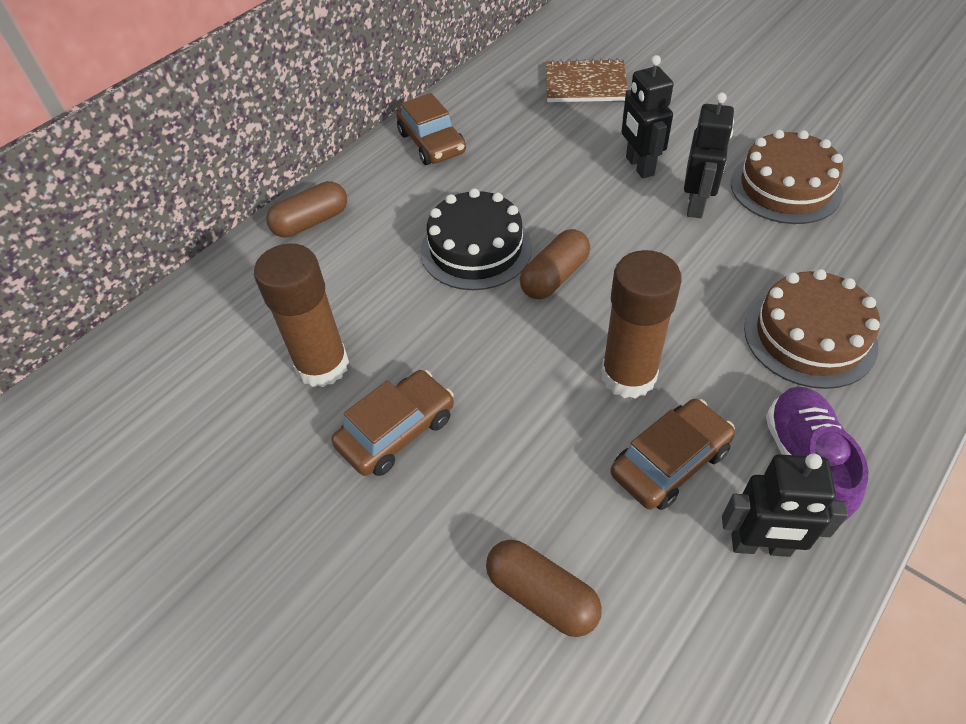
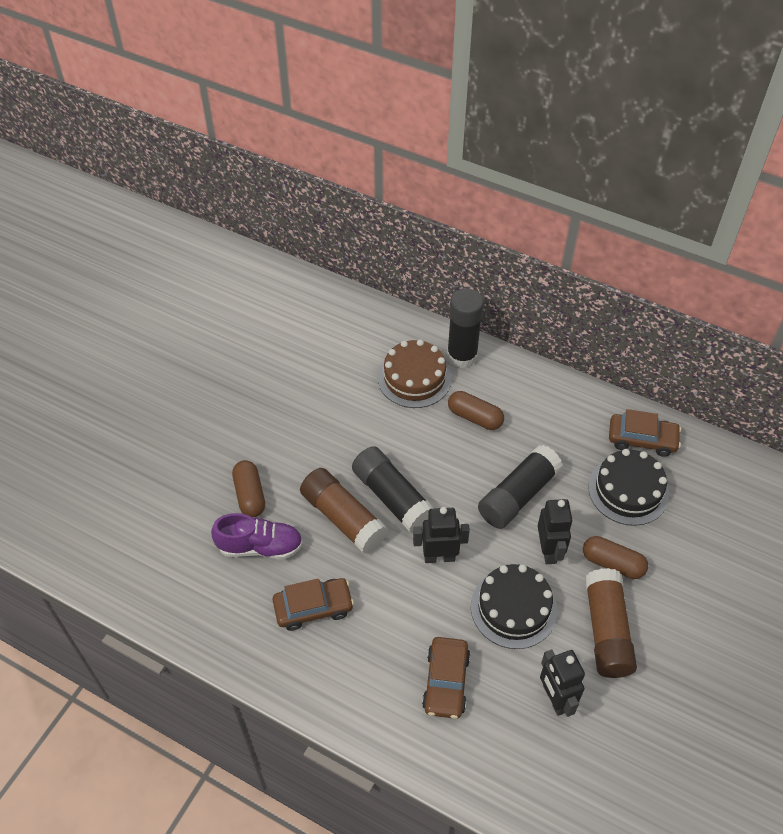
black cake: 1 -> 2
black glue stick: 0 -> 3
brown cake: 2 -> 1
brown notebook: 1 -> 0

